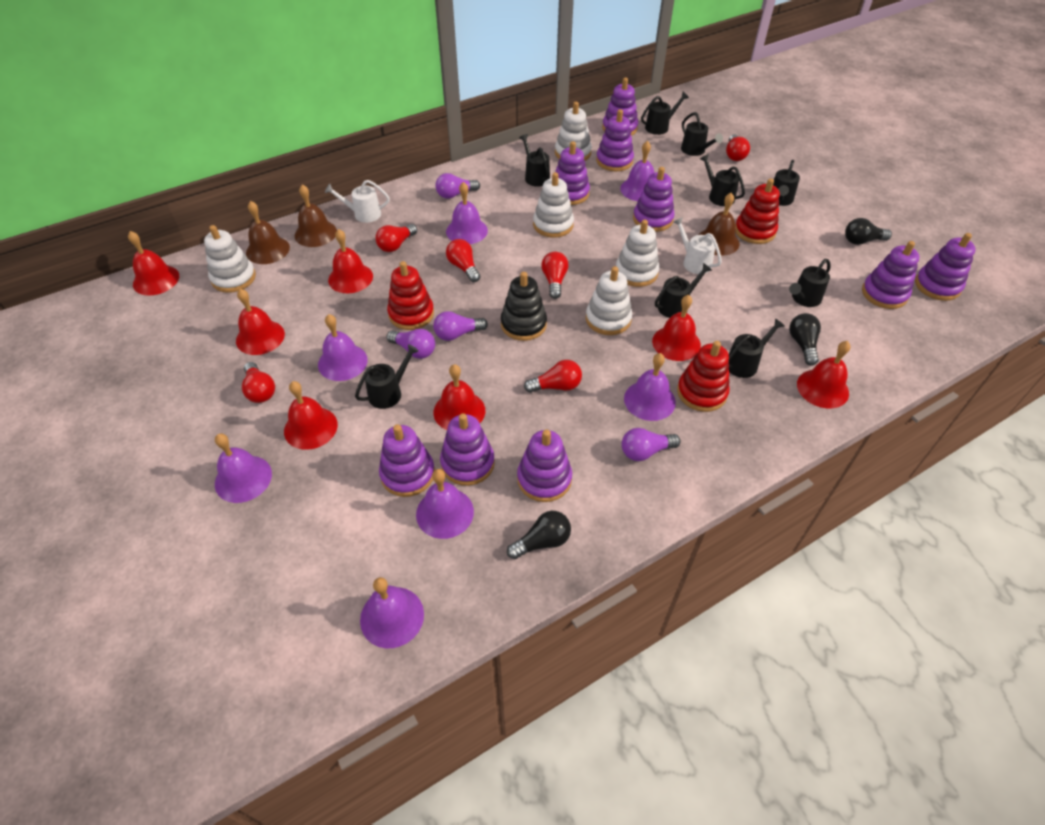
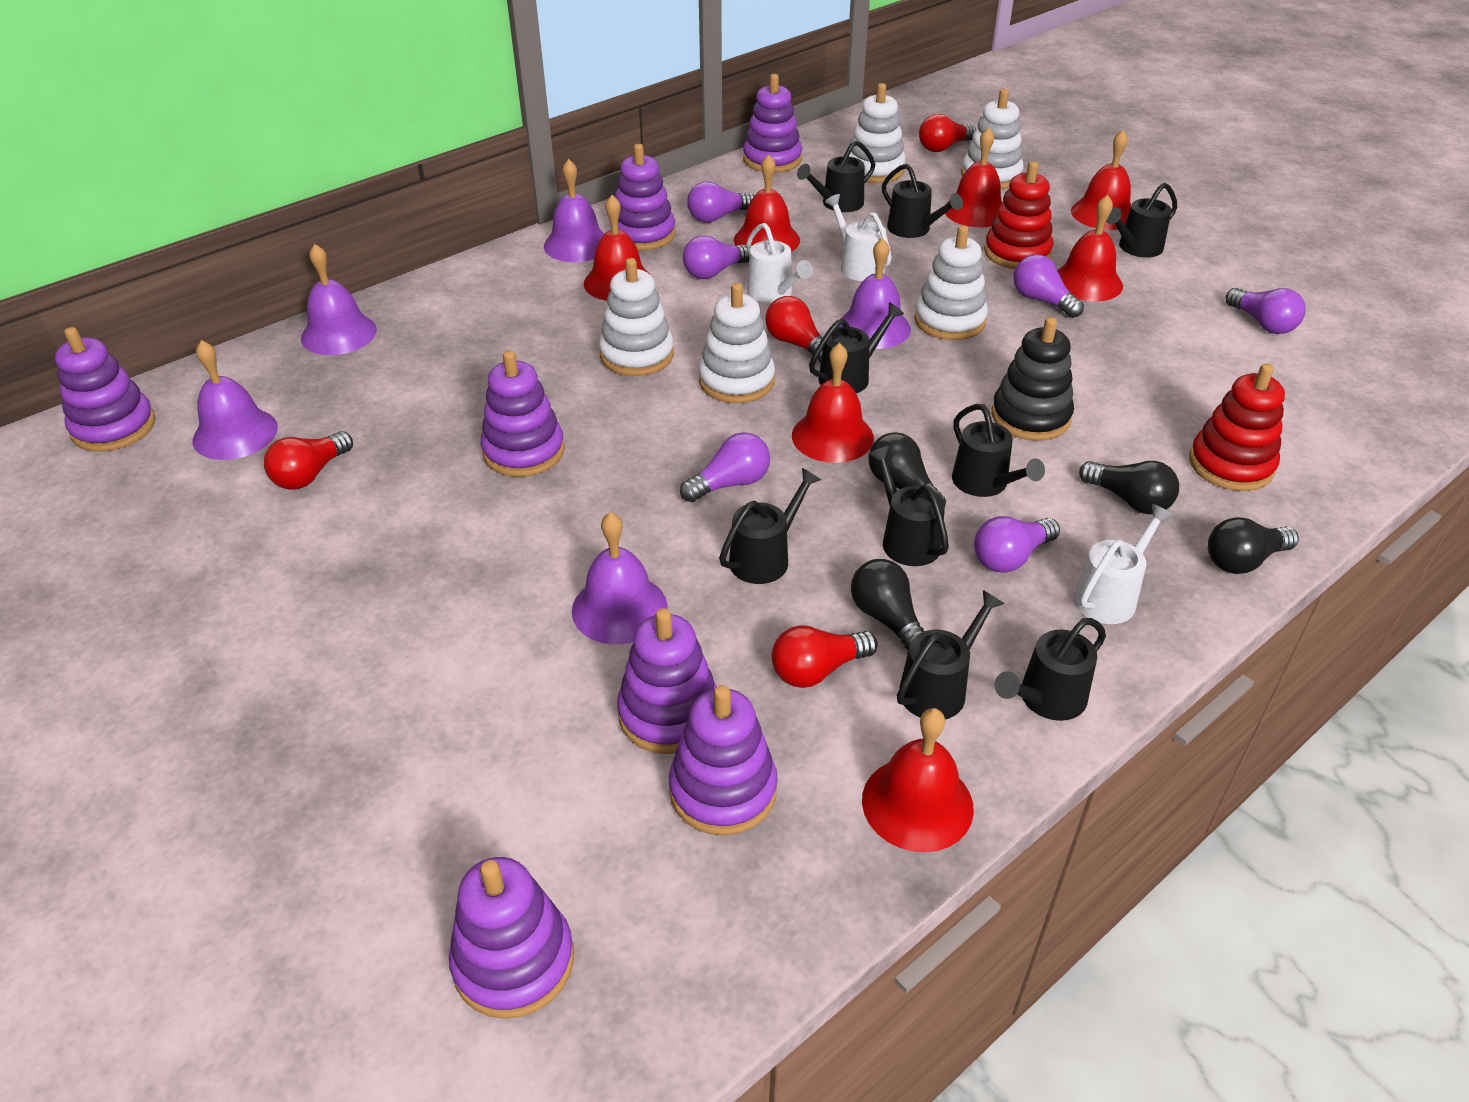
black light bulb: 3 -> 4
brown bell: 3 -> 0
purple bell: 7 -> 5
purple light bulb: 4 -> 6
purple stacking toy: 9 -> 7
red light bulb: 6 -> 4
red stacking toy: 3 -> 2
white watering can: 2 -> 3

